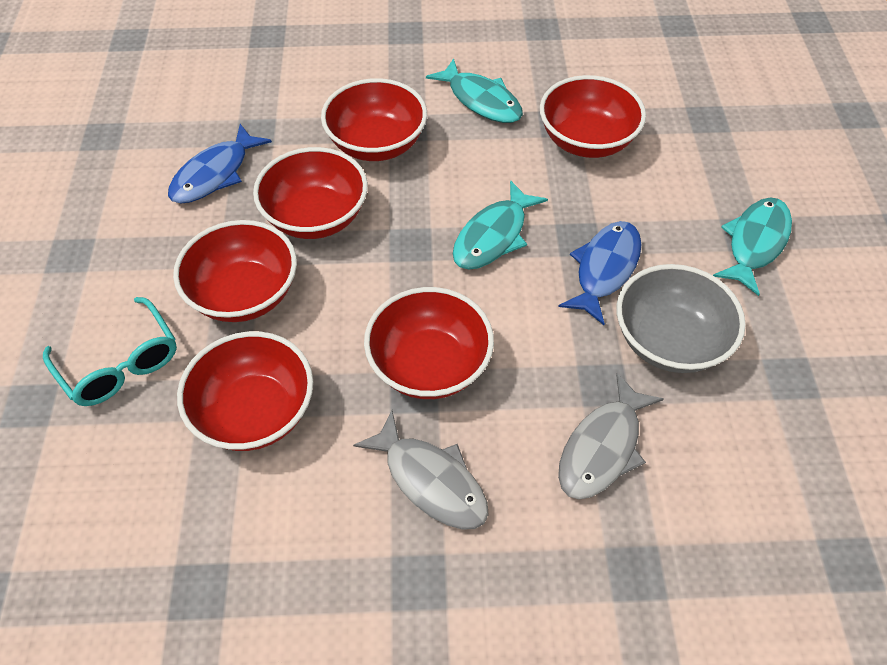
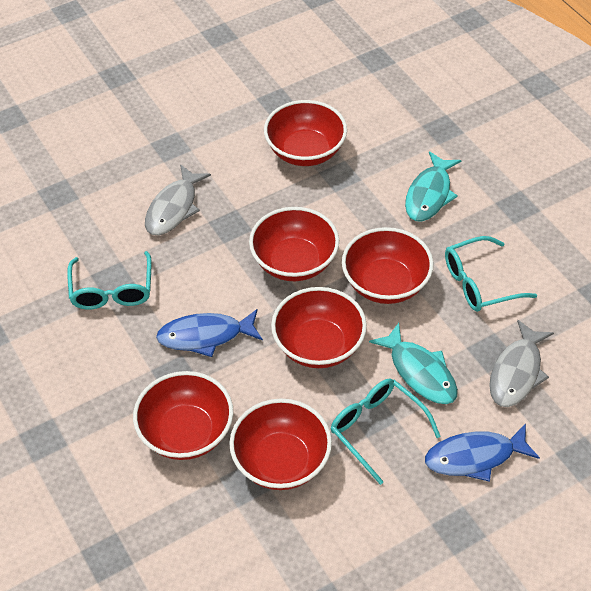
grey bowl: 1 -> 0
turquoise fish: 3 -> 2
turquoise glasses: 1 -> 3

